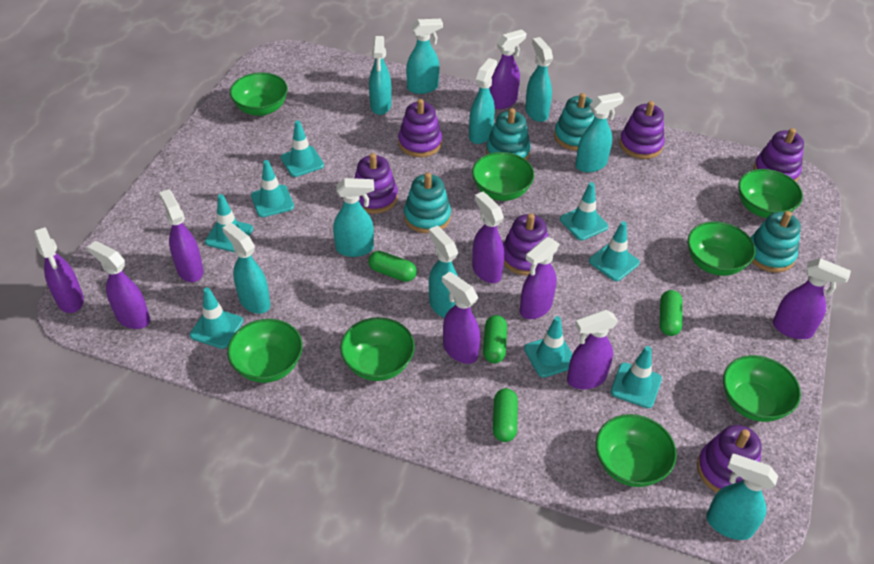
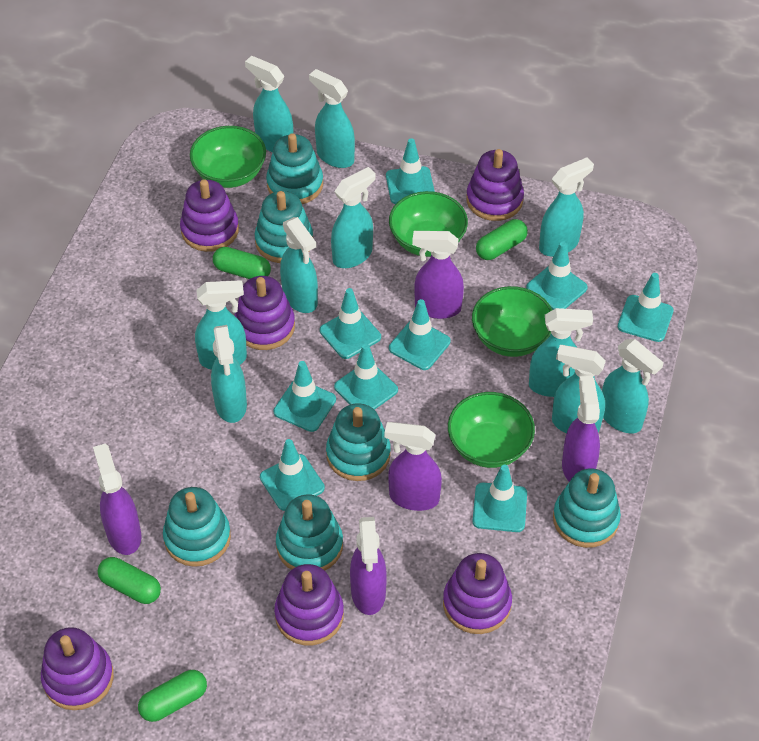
green bowl: 8 -> 4
purple spray bottle: 9 -> 5
turquoise spray bottle: 9 -> 10
turquoise stacking toy: 4 -> 6
turquoise traffic cone: 8 -> 9

